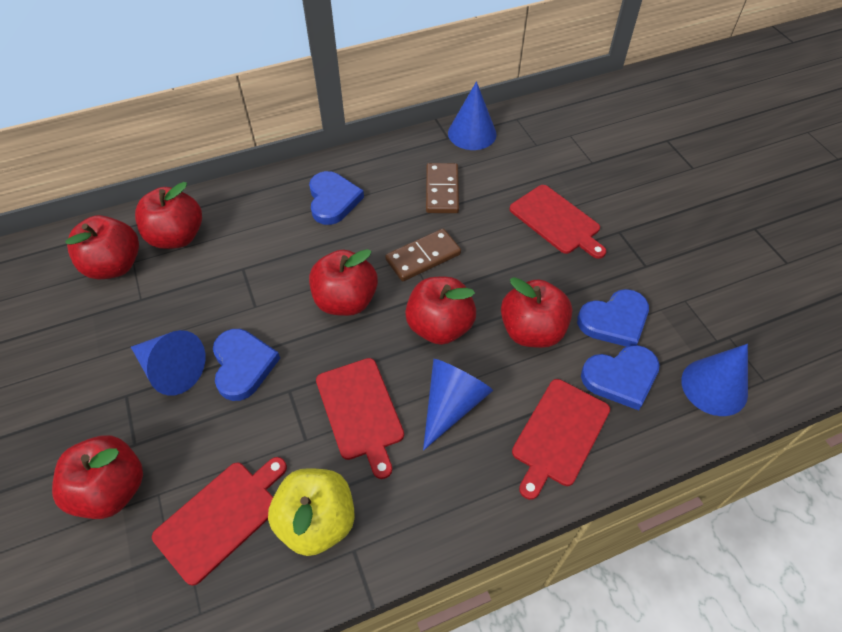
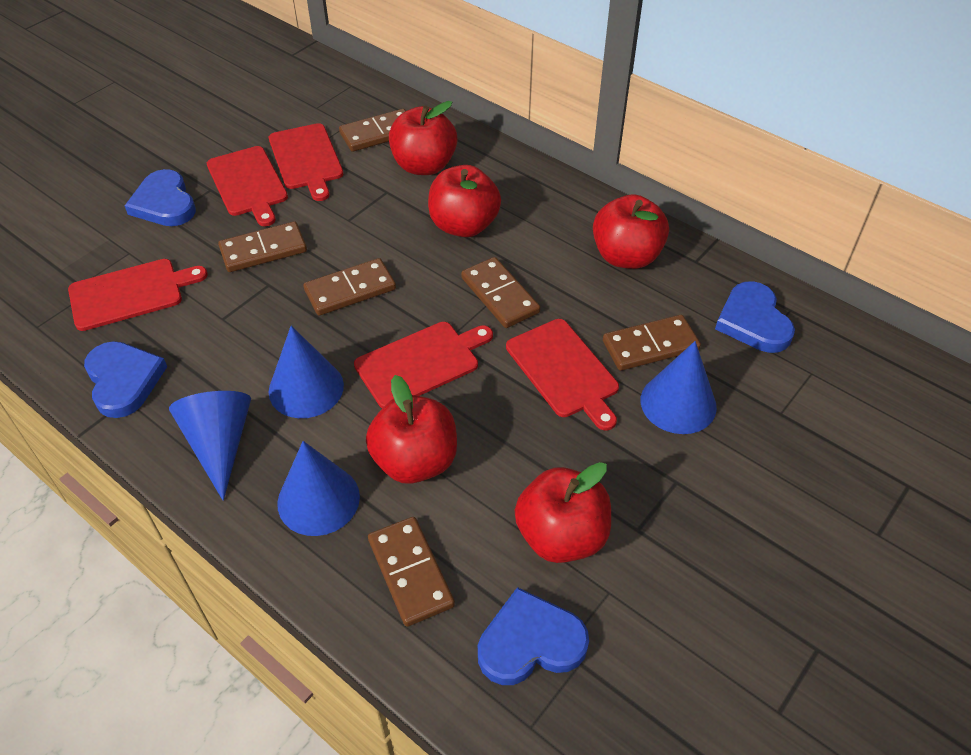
brown domino: 2 -> 6
red apple: 6 -> 5
red cutting board: 4 -> 5
yellow apple: 1 -> 0

